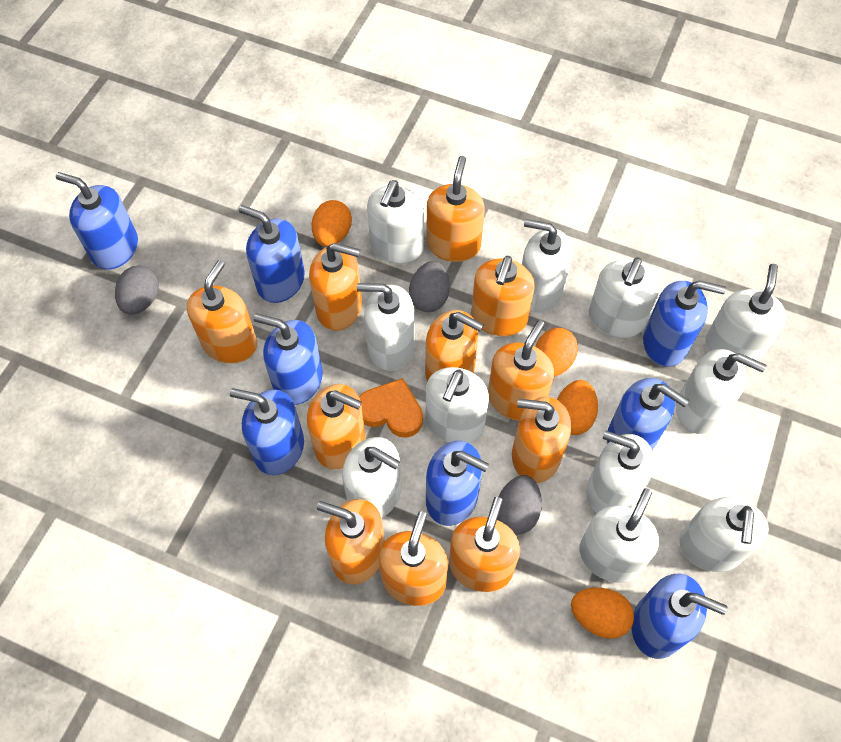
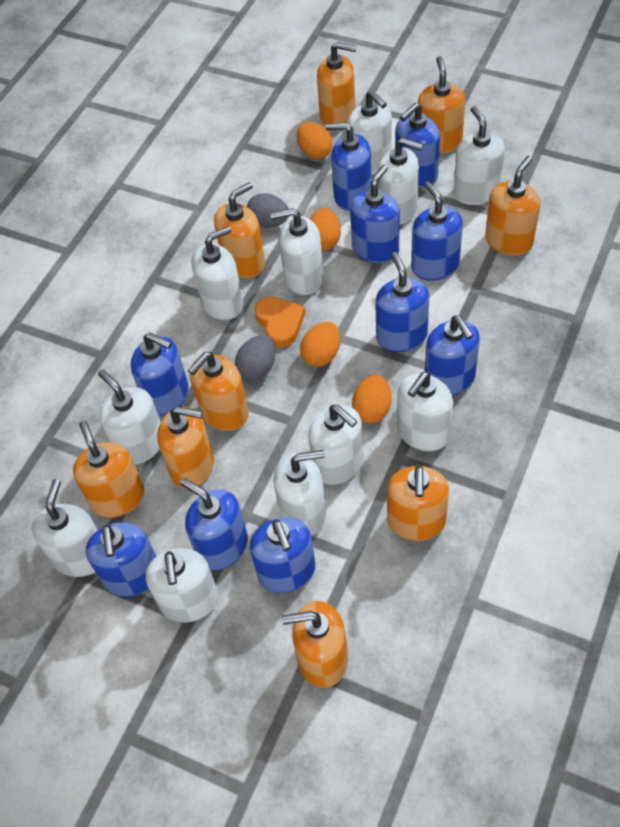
blue soap dispenser: 8 -> 10
grey egg: 3 -> 2
orange soap dispenser: 11 -> 9

